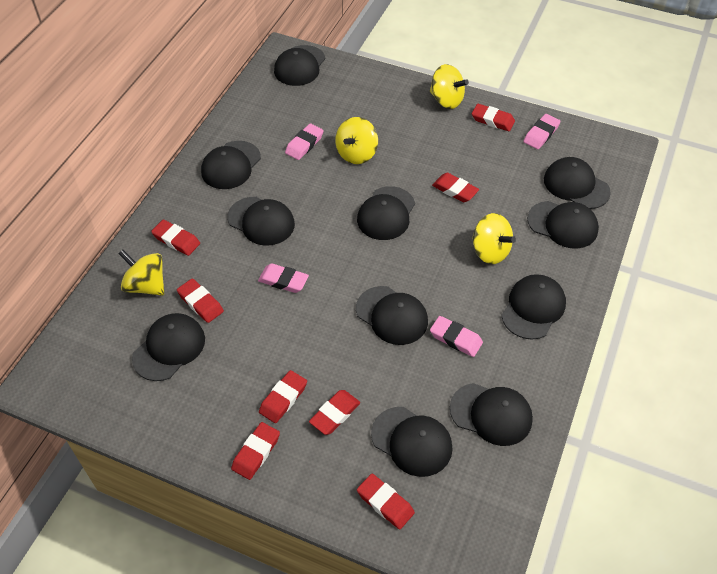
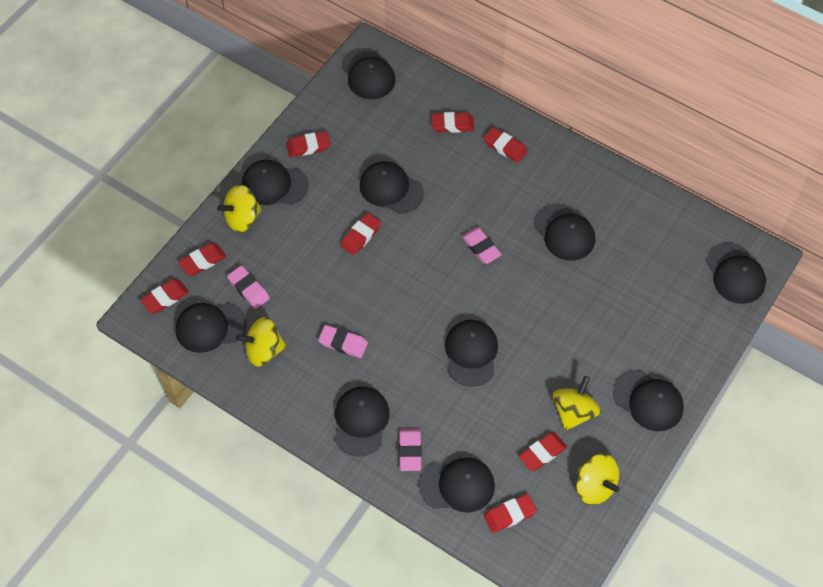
black cap: 11 -> 10

